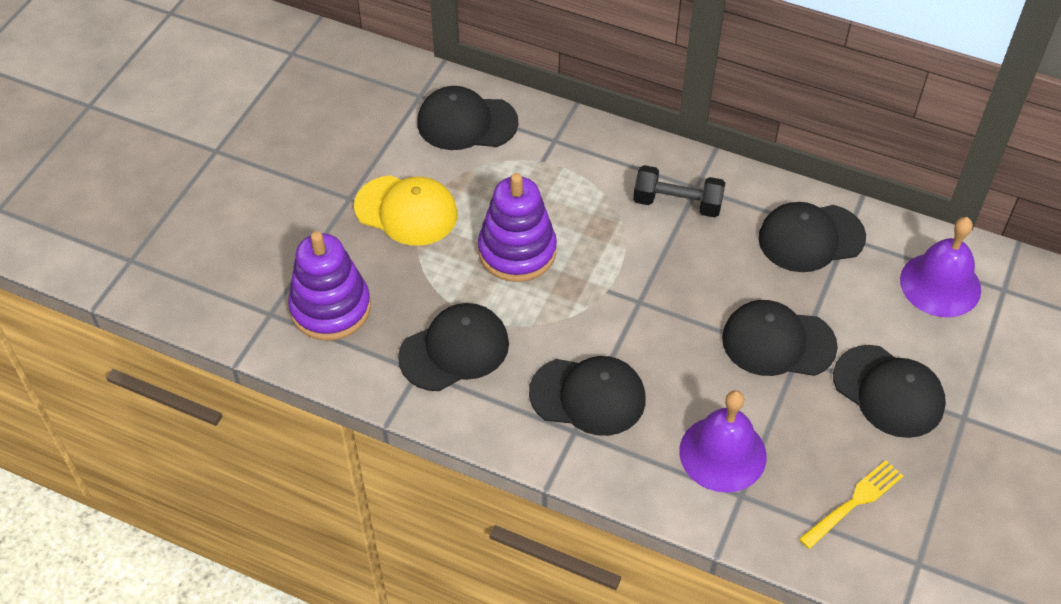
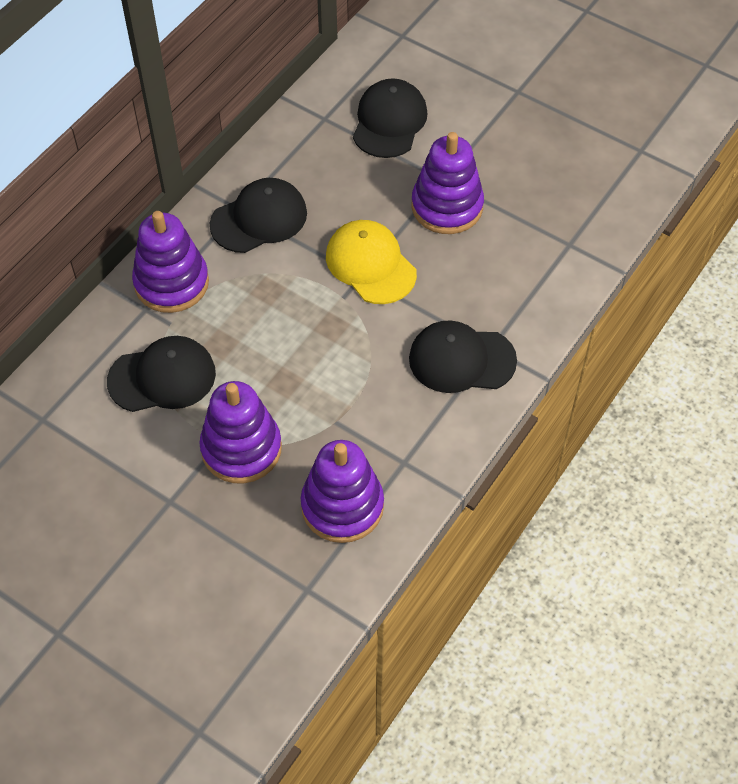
black cap: 6 -> 4
black dumbbell: 1 -> 0
purple bell: 2 -> 0
purple stacking toy: 2 -> 4
yellow fork: 1 -> 0

